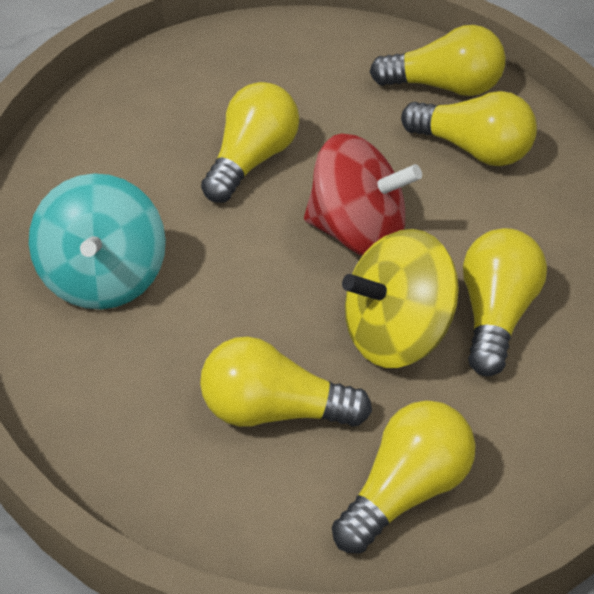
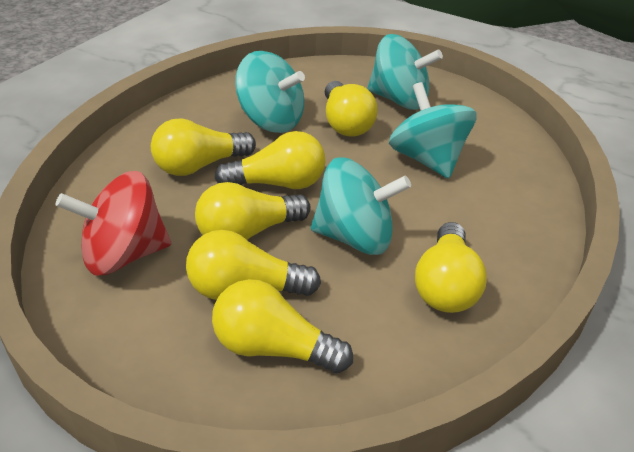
turquoise spinning top: 1 -> 4
yellow light bulb: 6 -> 7
yellow spinning top: 1 -> 0

